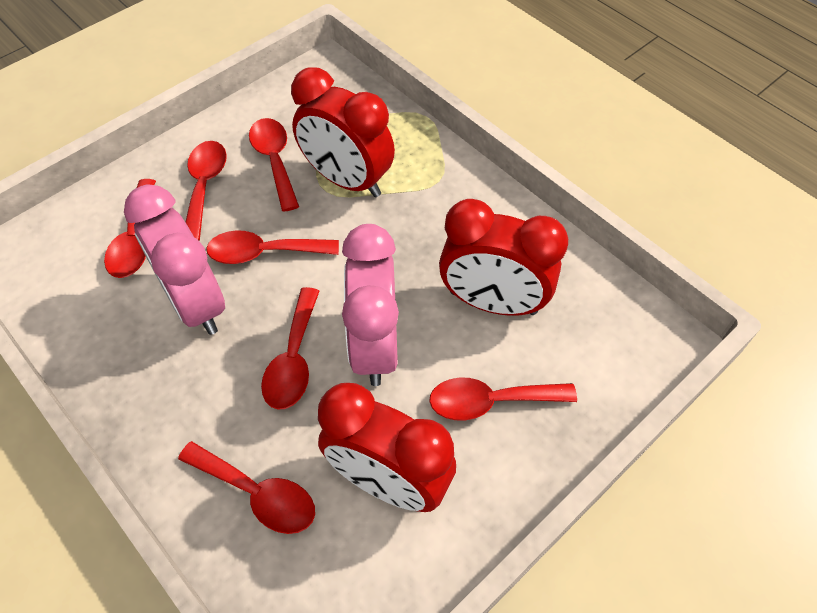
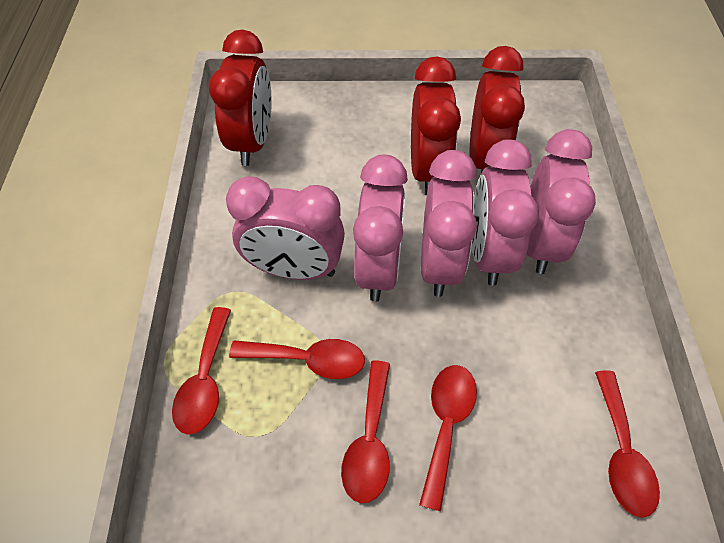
pink clock: 2 -> 5
red spoon: 7 -> 5

